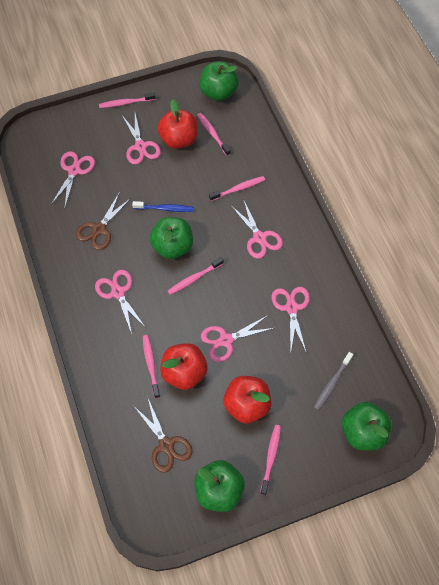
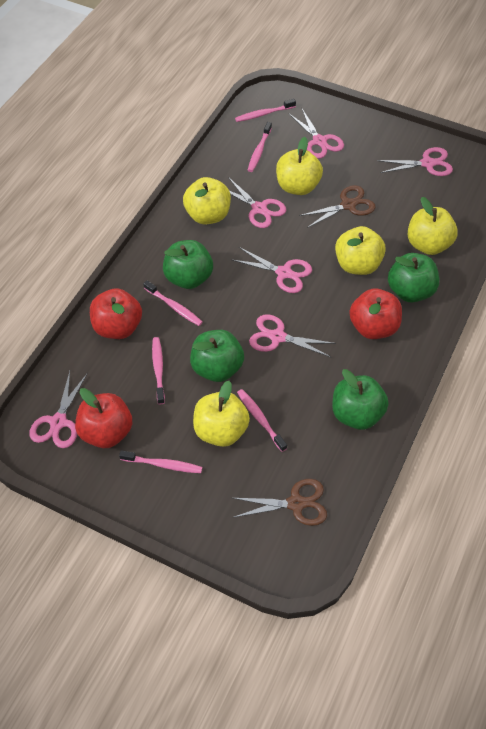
blue toothbrush: 1 -> 0
grey toothbrush: 1 -> 0
yellow apple: 0 -> 5

